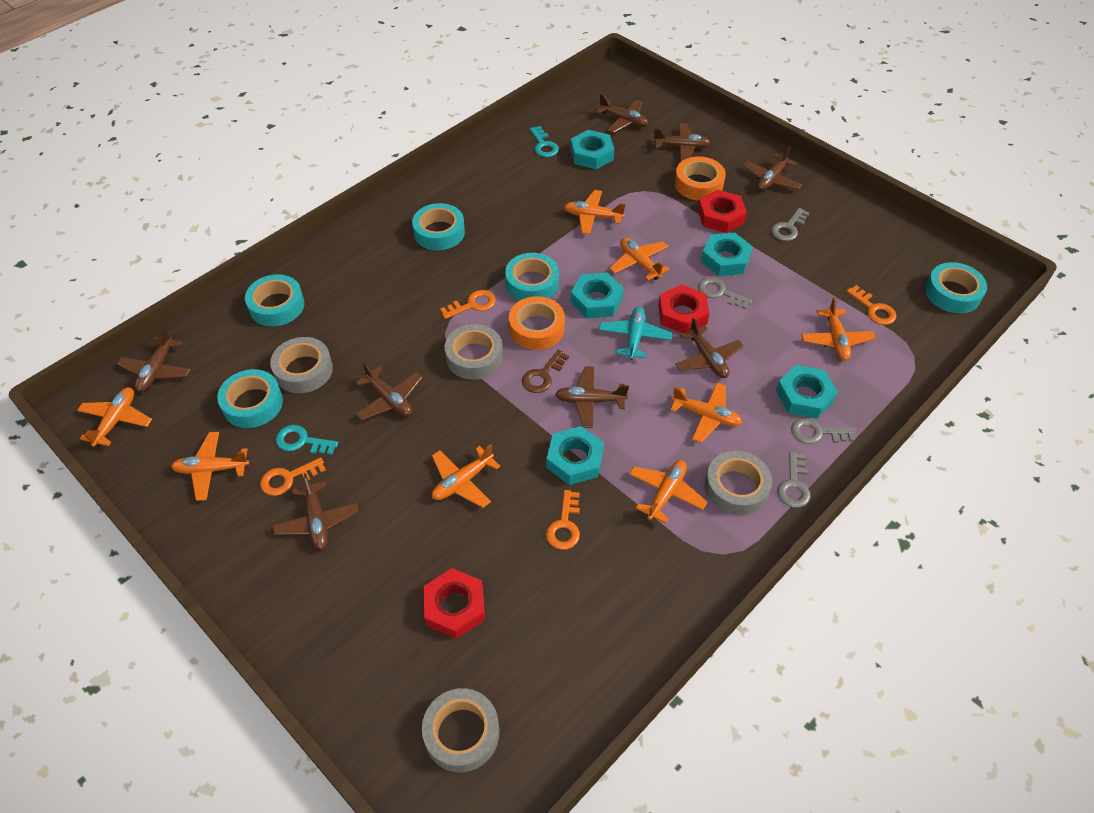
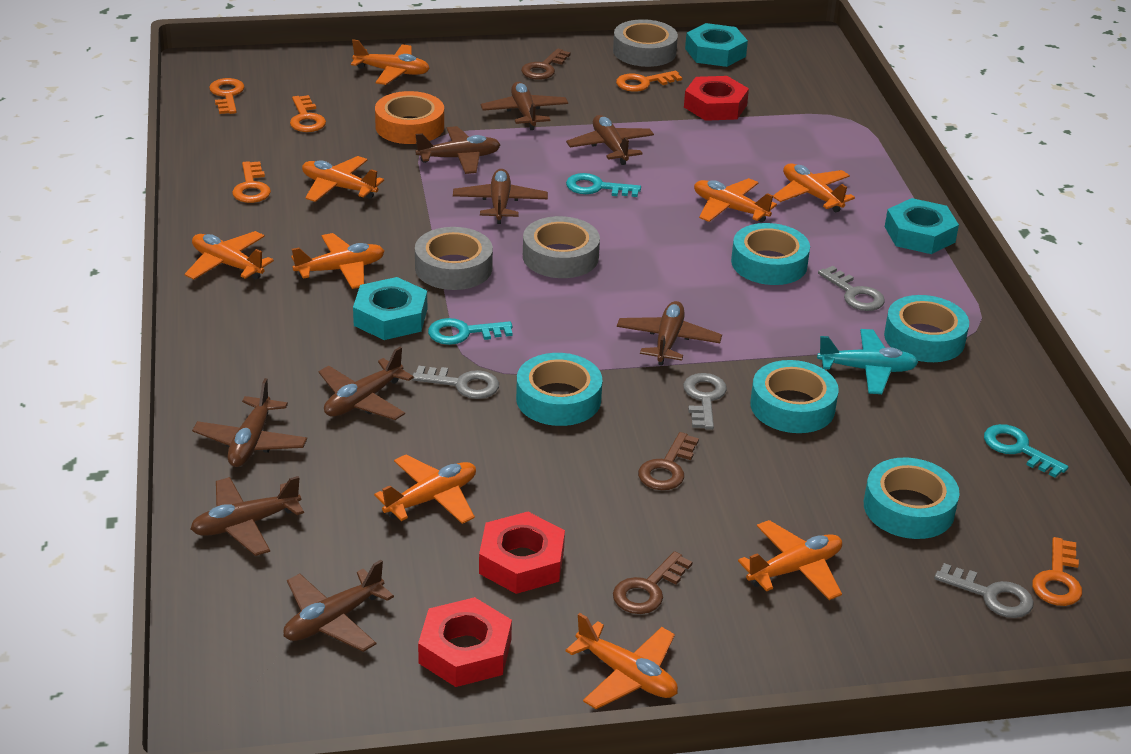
brown key: 1 -> 3
brown plane: 8 -> 9
grey tape: 4 -> 3
orange key: 4 -> 5
orange plane: 8 -> 9
orange tape: 2 -> 1
turquoise key: 2 -> 3
turquoise nut: 5 -> 3

